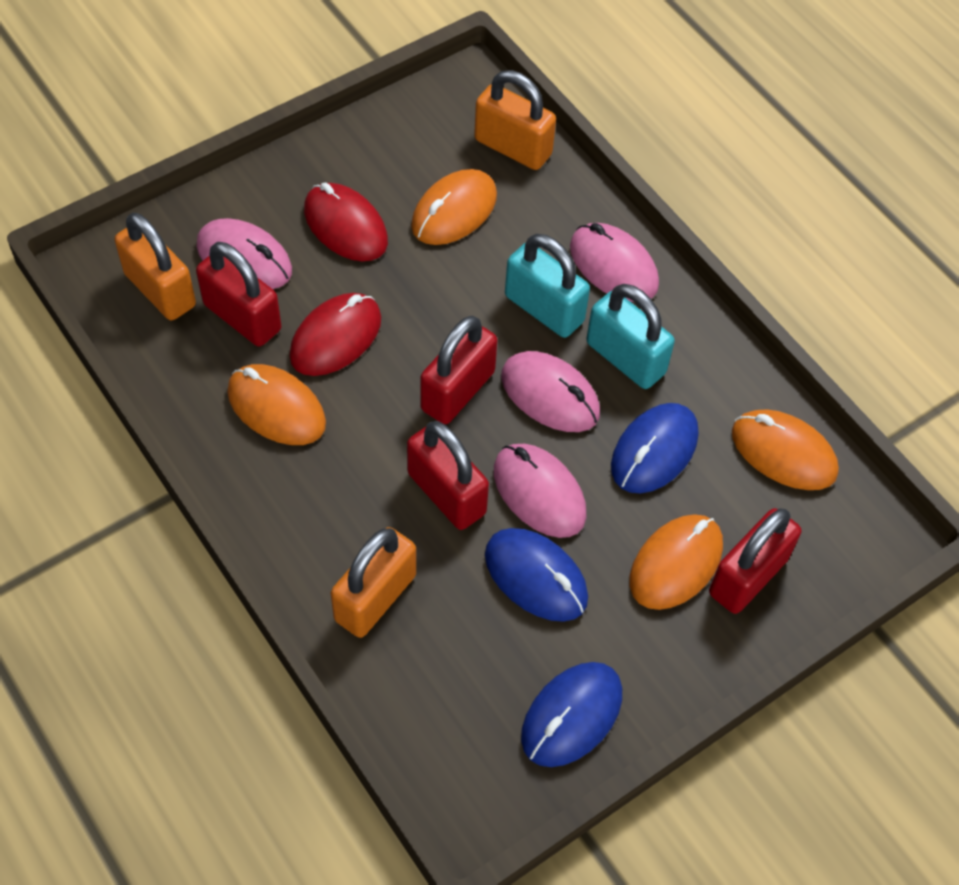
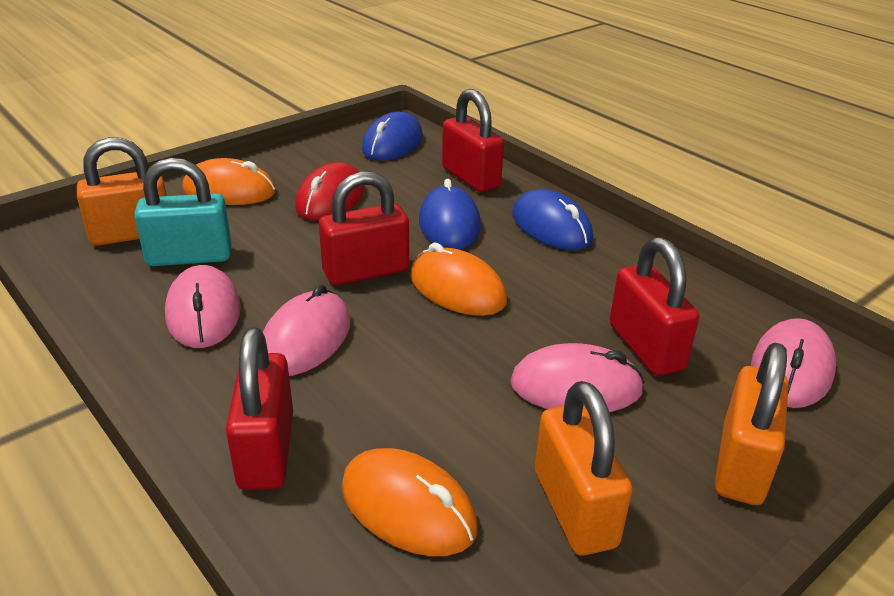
orange mouse: 4 -> 3
red mouse: 2 -> 1
turquoise padlock: 2 -> 1

